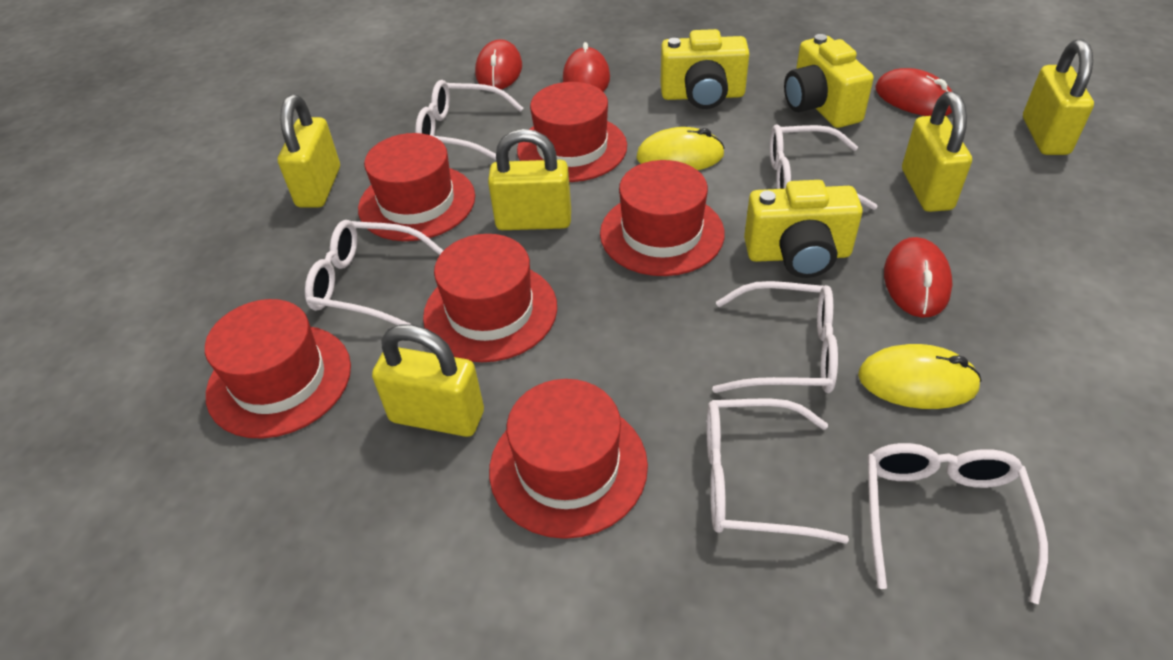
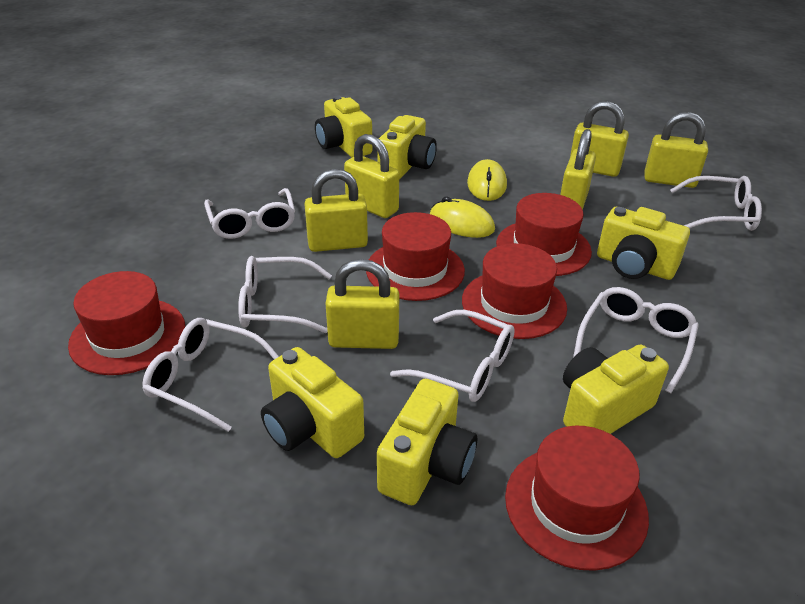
red hat: 6 -> 5
red mouse: 4 -> 0
yellow camera: 3 -> 6
yellow padlock: 5 -> 6

